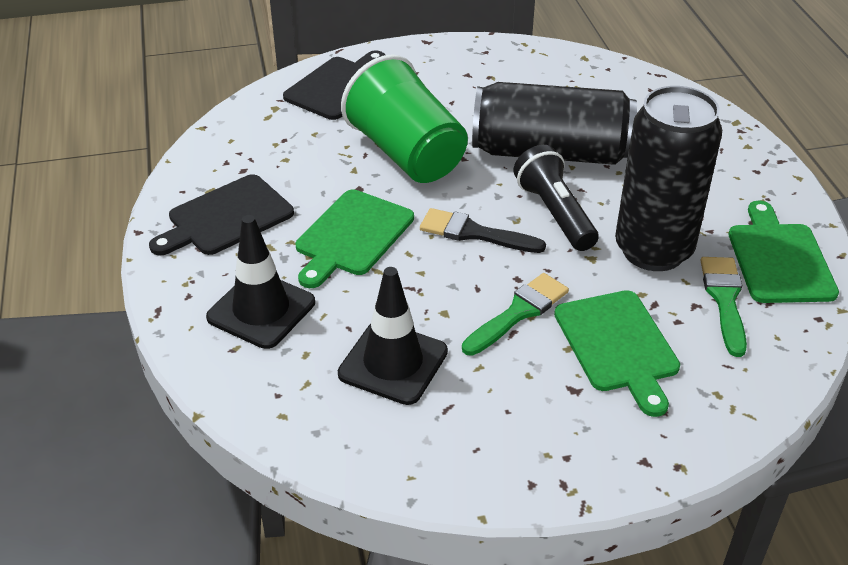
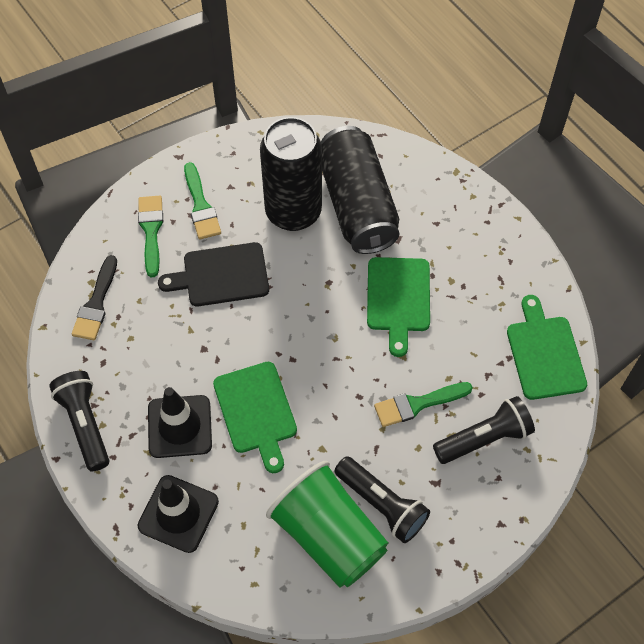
black cutting board: 2 -> 1
black flashlight: 1 -> 3
green brush: 2 -> 3

